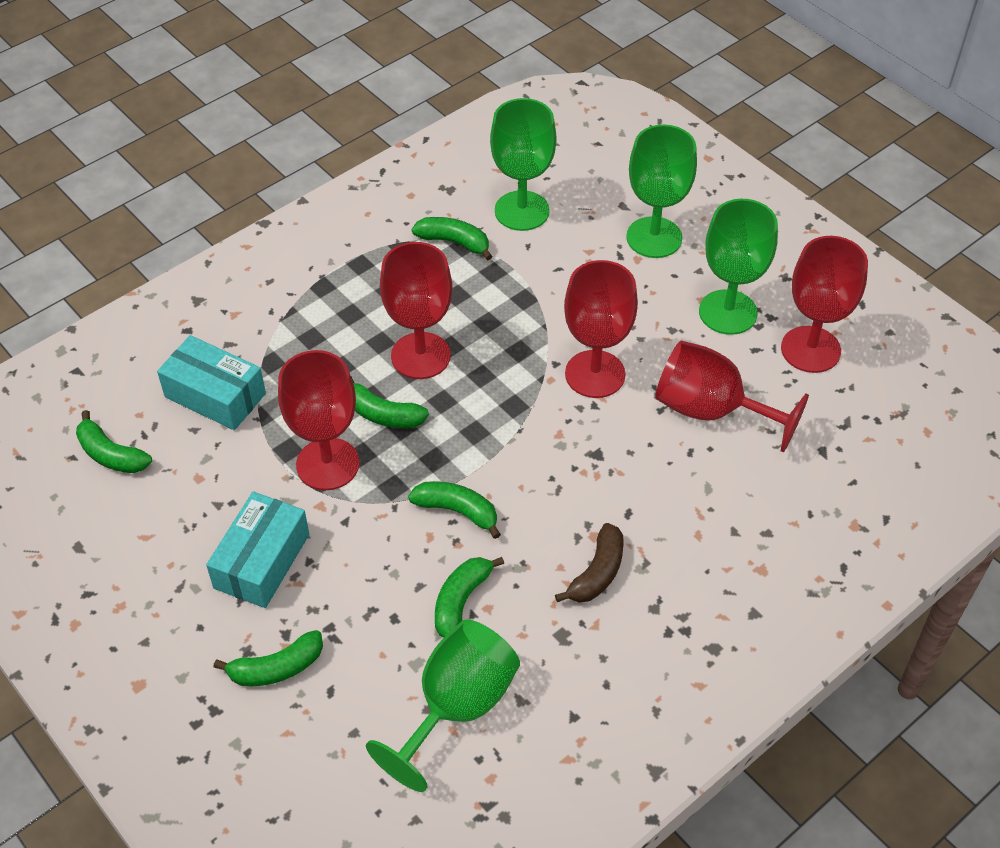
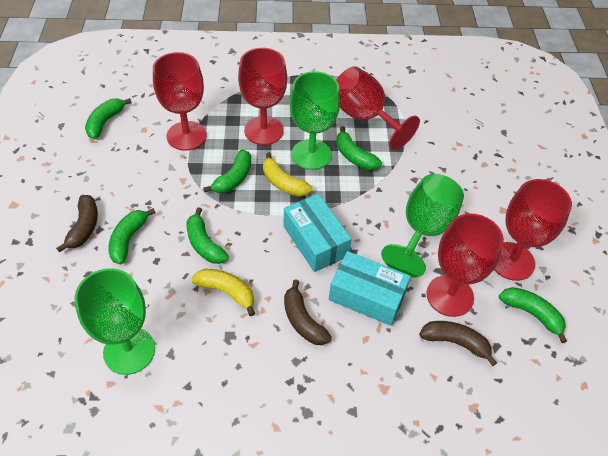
brown banana: 1 -> 3
green goblet: 4 -> 3
yellow banana: 0 -> 2

